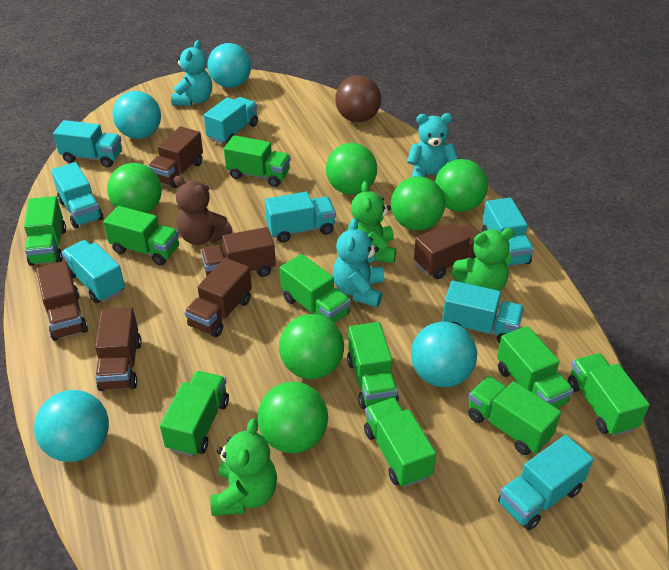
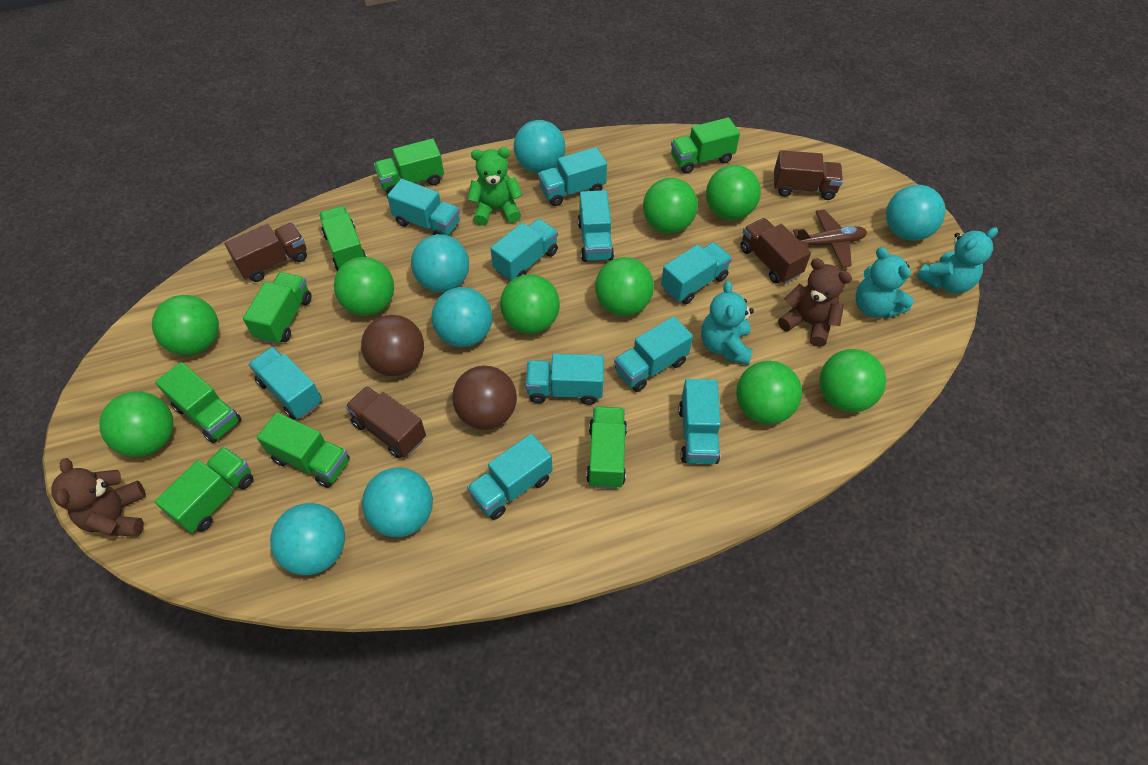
brown ball: 1 -> 2
brown plane: 0 -> 1
brown teddy bear: 1 -> 2
brown truck: 6 -> 4
green ball: 6 -> 9
green teddy bear: 3 -> 1
green truck: 10 -> 8
turquoise ball: 4 -> 6
turquoise truck: 8 -> 10

